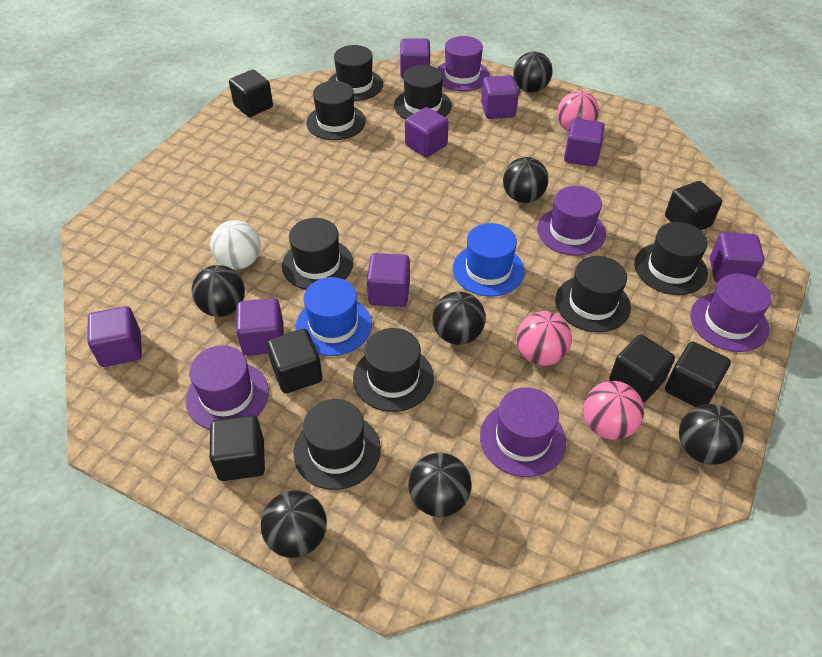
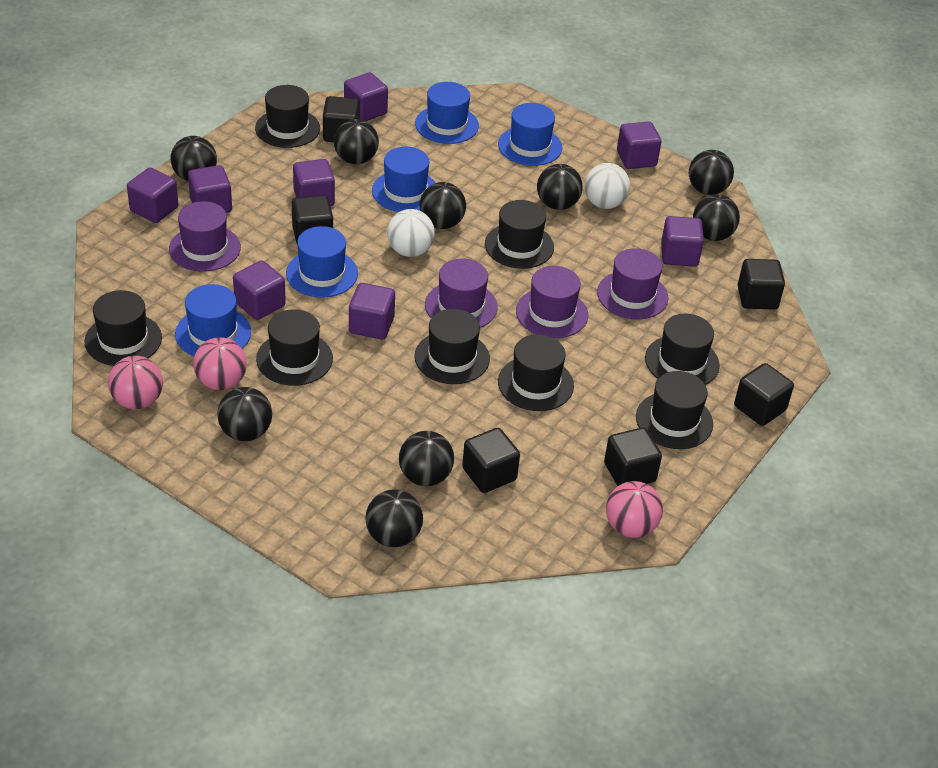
black ball: 7 -> 9
blue hat: 2 -> 5
purple hat: 5 -> 4
white ball: 1 -> 2

